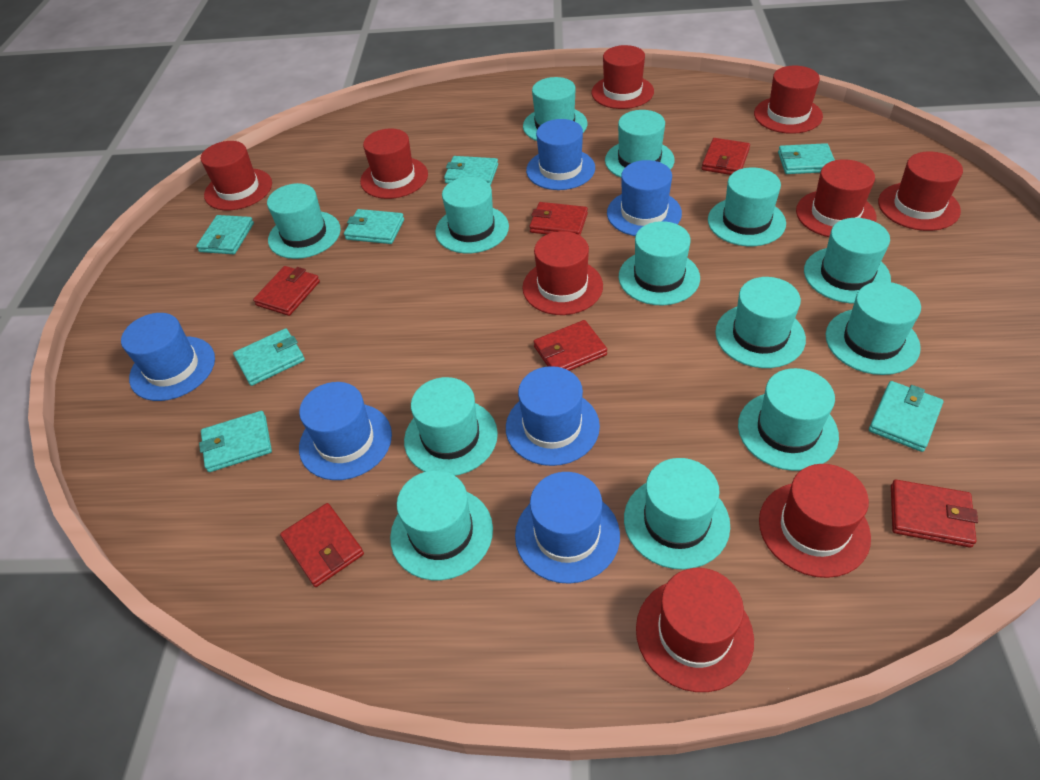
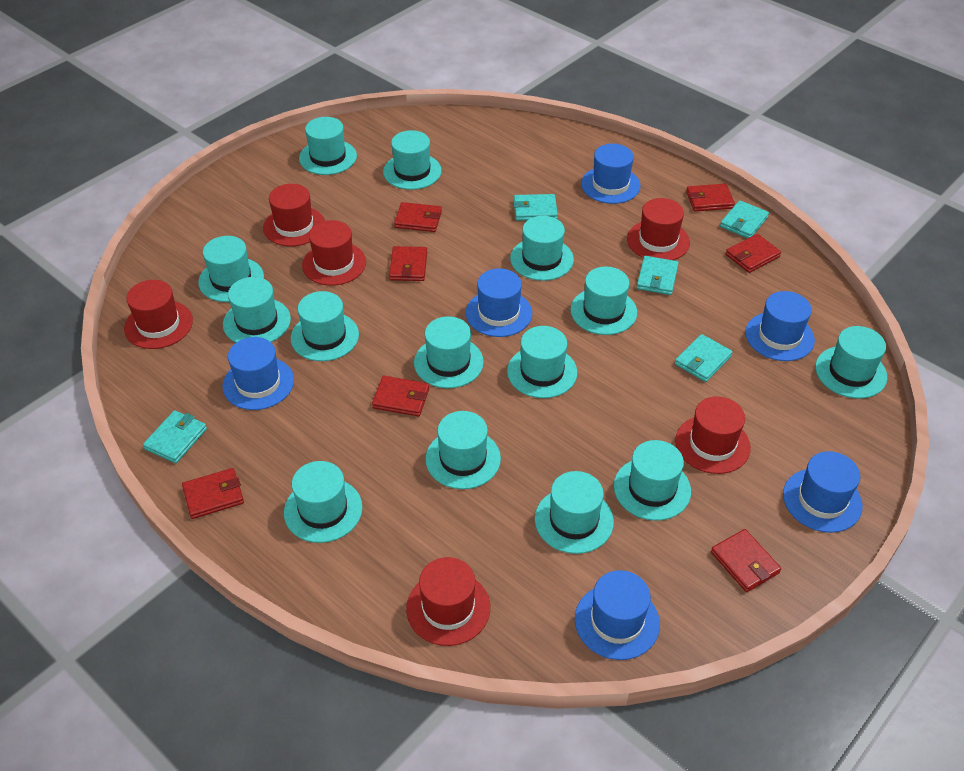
red hat: 9 -> 6
red wallet: 6 -> 7
turquoise hat: 13 -> 14
turquoise wallet: 7 -> 5

